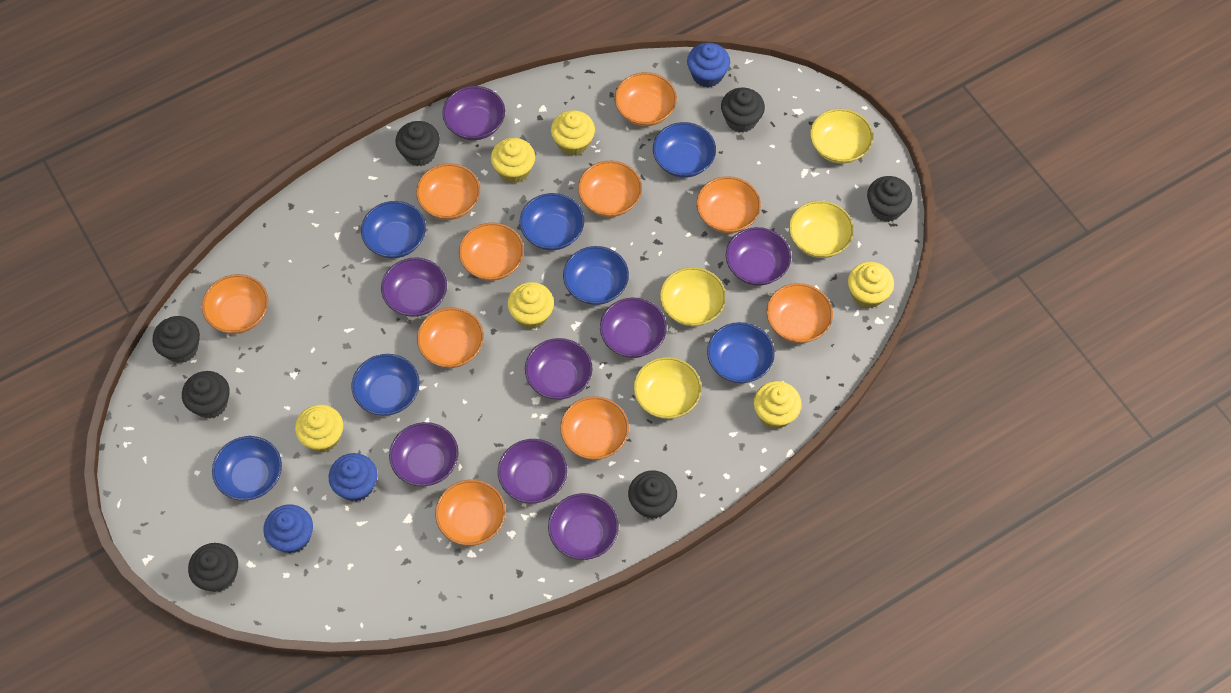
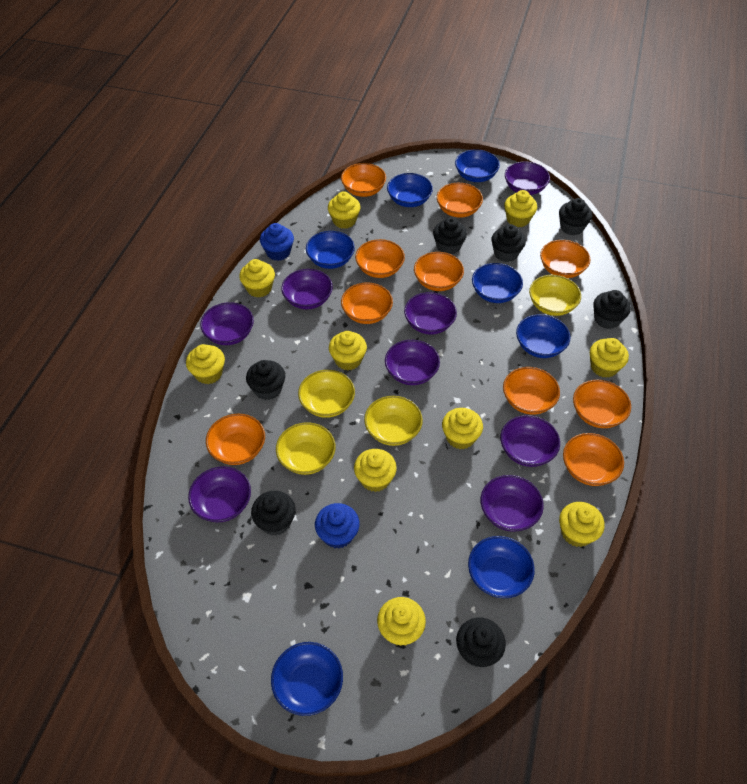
blue cupcake: 3 -> 2
yellow cupcake: 6 -> 10

